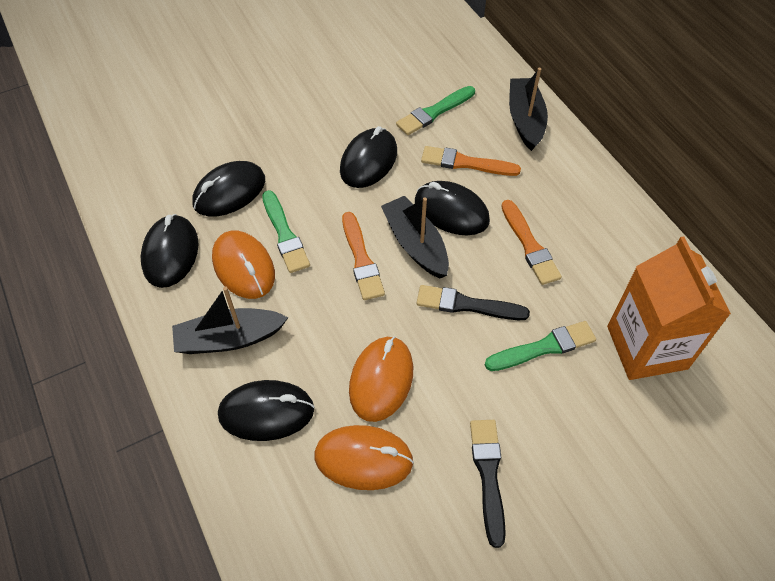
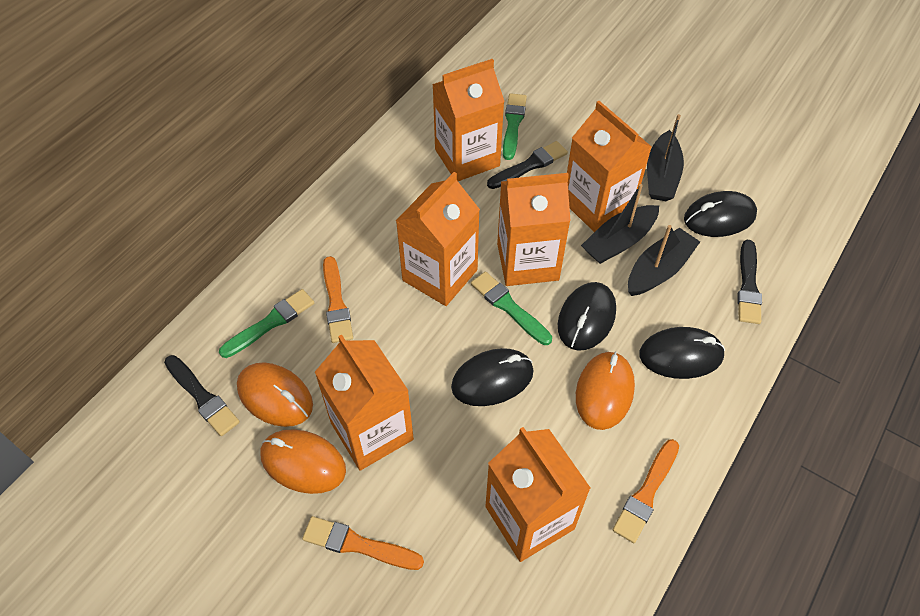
black brush: 2 -> 3
black mouse: 5 -> 4
orange carton: 1 -> 6

